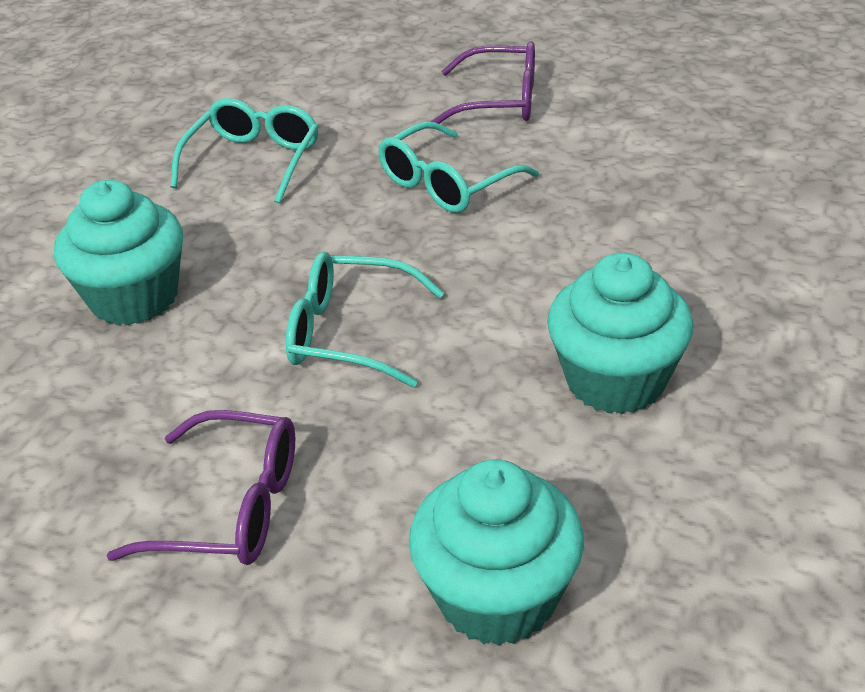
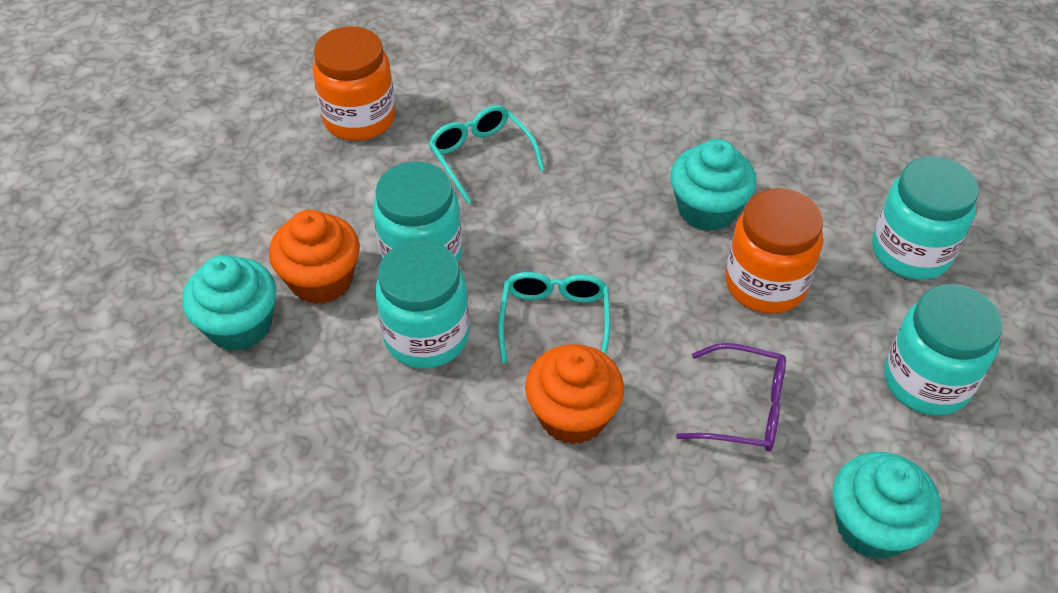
orange cupcake: 0 -> 2
orange jar: 0 -> 2
purple glasses: 2 -> 1
turquoise glasses: 3 -> 2
turquoise jar: 0 -> 4

